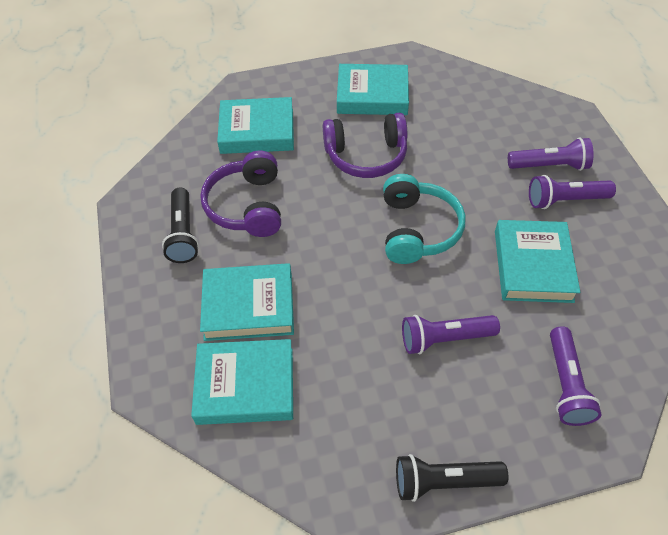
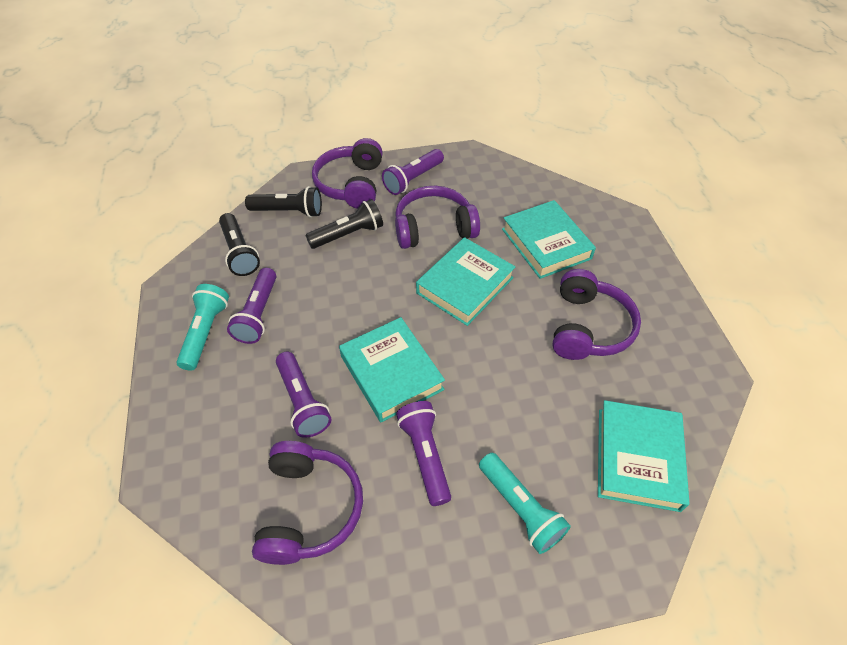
black flashlight: 2 -> 3
purple headphones: 2 -> 4
turquoise book: 5 -> 4
turquoise flashlight: 0 -> 2
turquoise headphones: 1 -> 0

